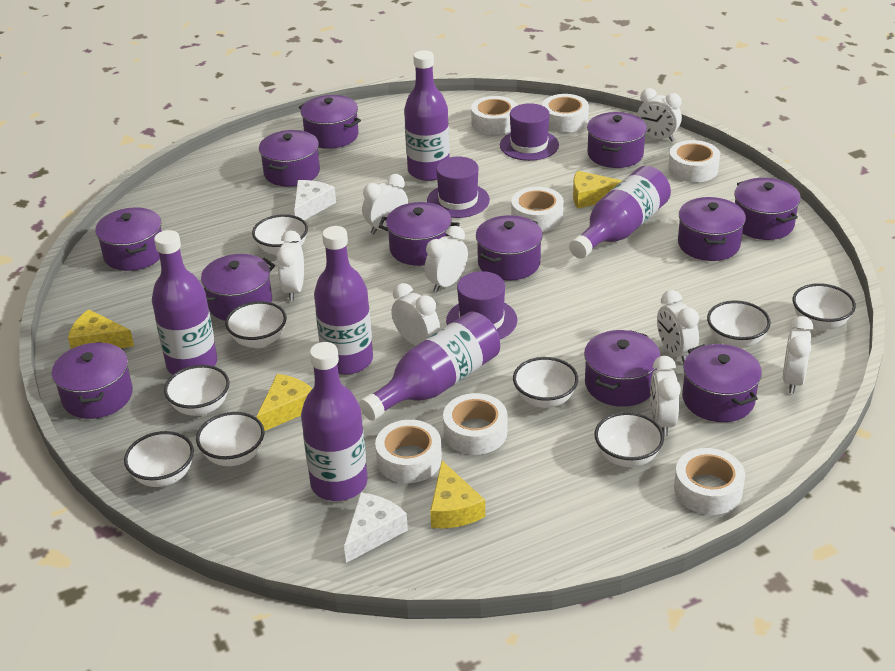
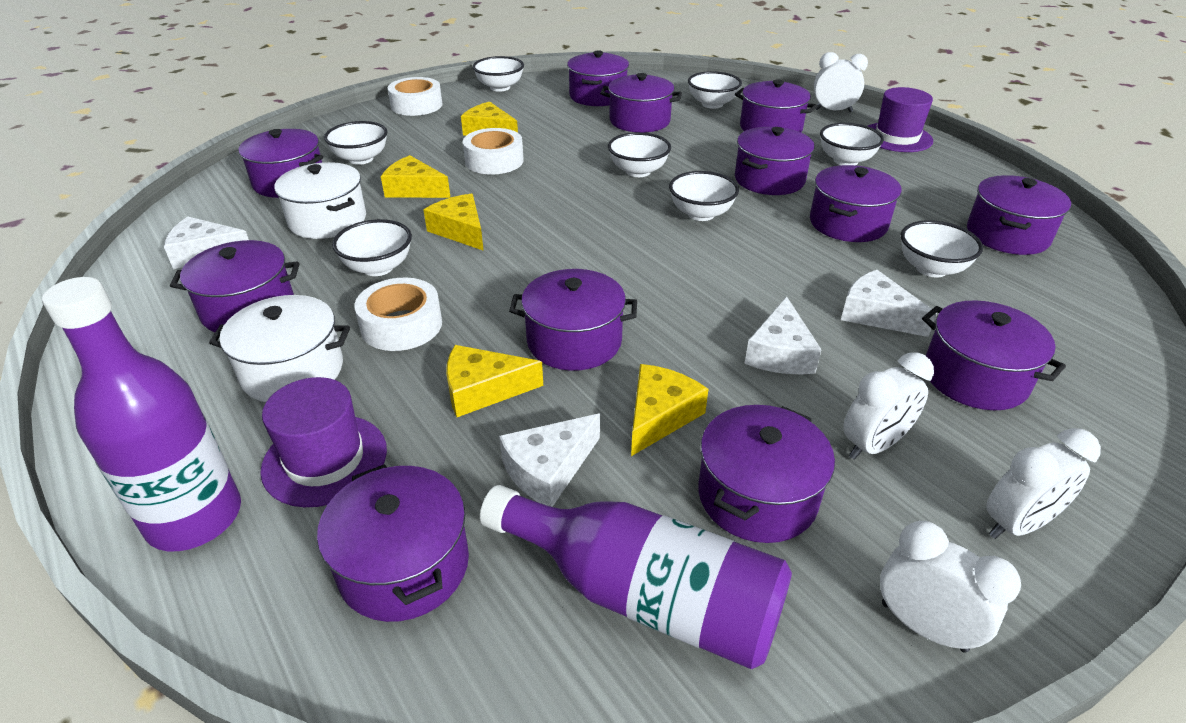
purple bottle: 6 -> 2
purple hat: 3 -> 2
white bowl: 9 -> 8
white cheese: 2 -> 4
white clock: 8 -> 4
white pot: 0 -> 2
white tape: 7 -> 3
yellow cheese: 4 -> 5

